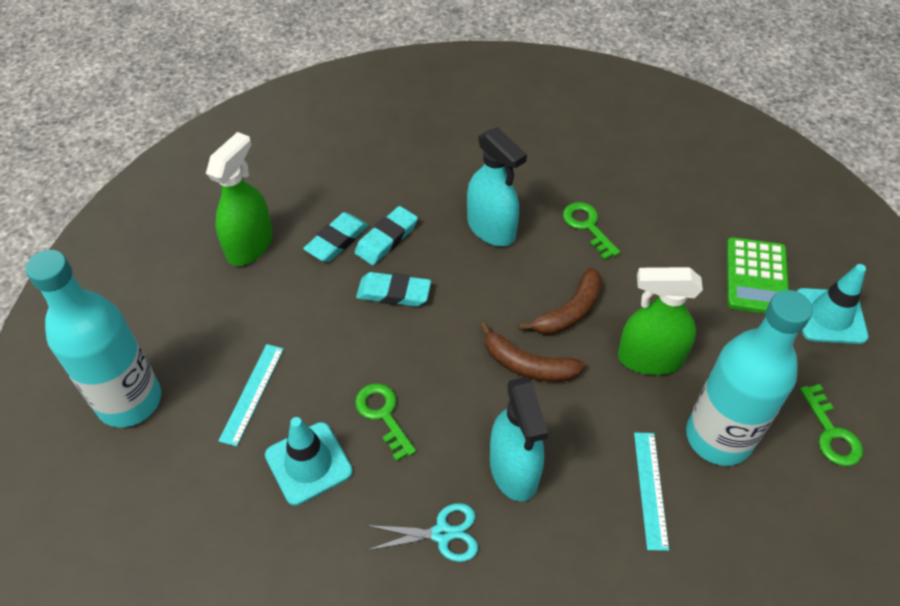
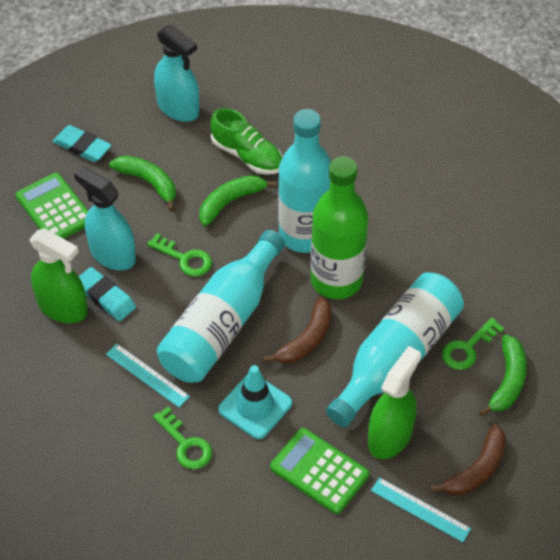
green banana: 0 -> 3
green bottle: 0 -> 1
green calculator: 1 -> 2
green shoe: 0 -> 1
turquoise bottle: 2 -> 3
turquoise eraser: 3 -> 2
turquoise scissors: 1 -> 0
turquoise traffic cone: 2 -> 1

